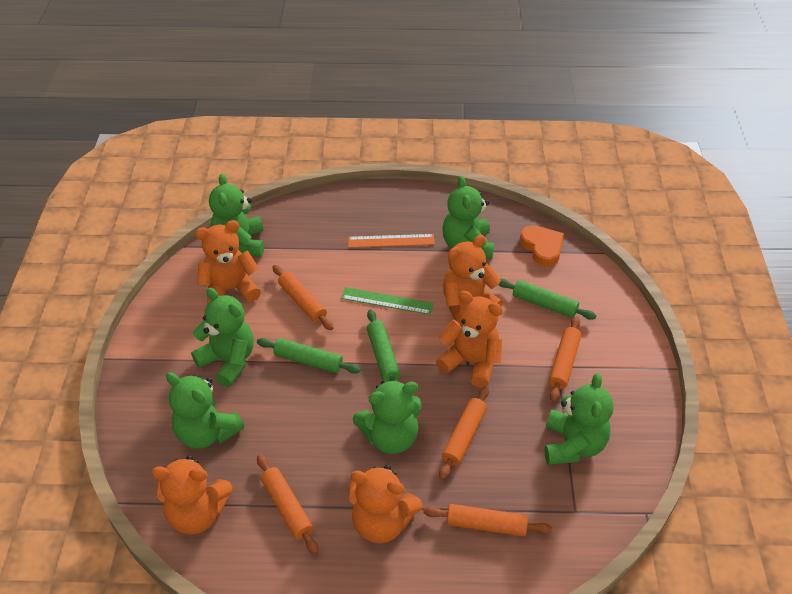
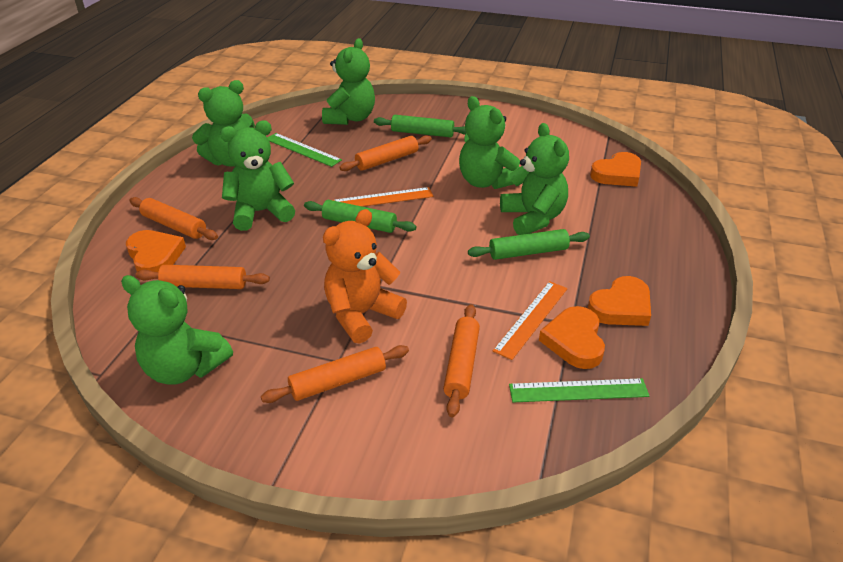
green ruler: 1 -> 2
orange heart: 1 -> 4
orange ruler: 1 -> 2
orange teddy bear: 5 -> 1

